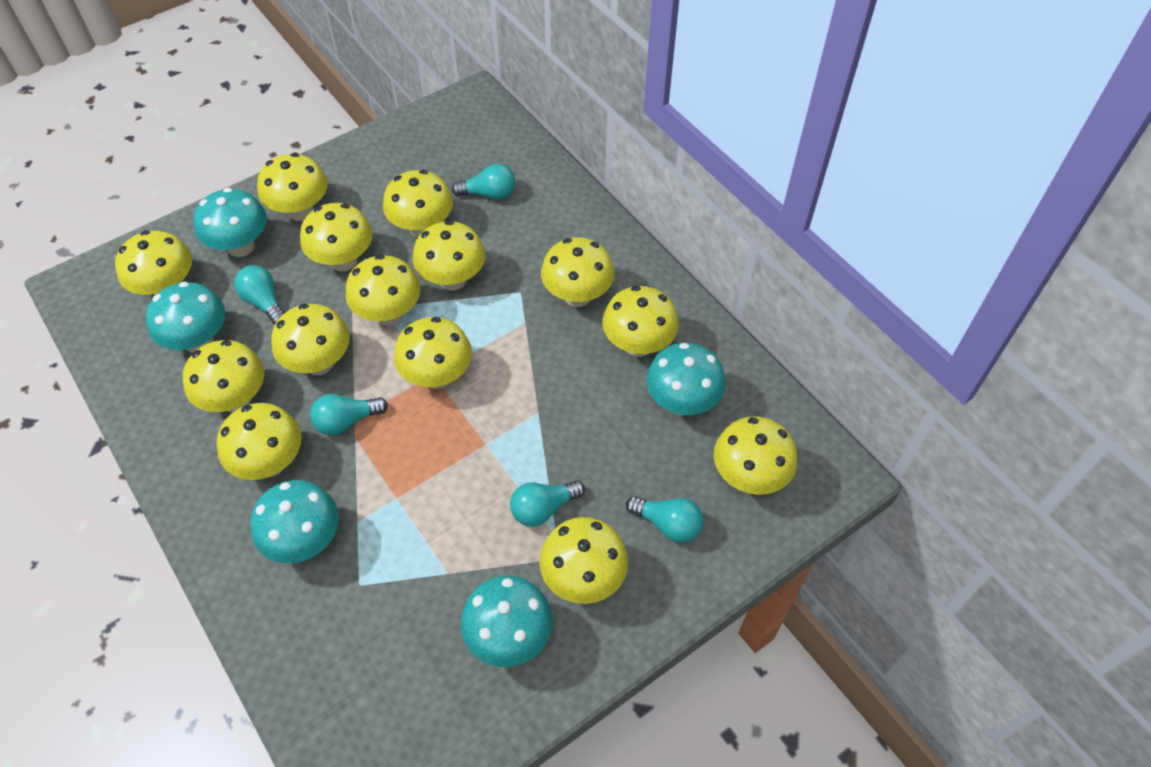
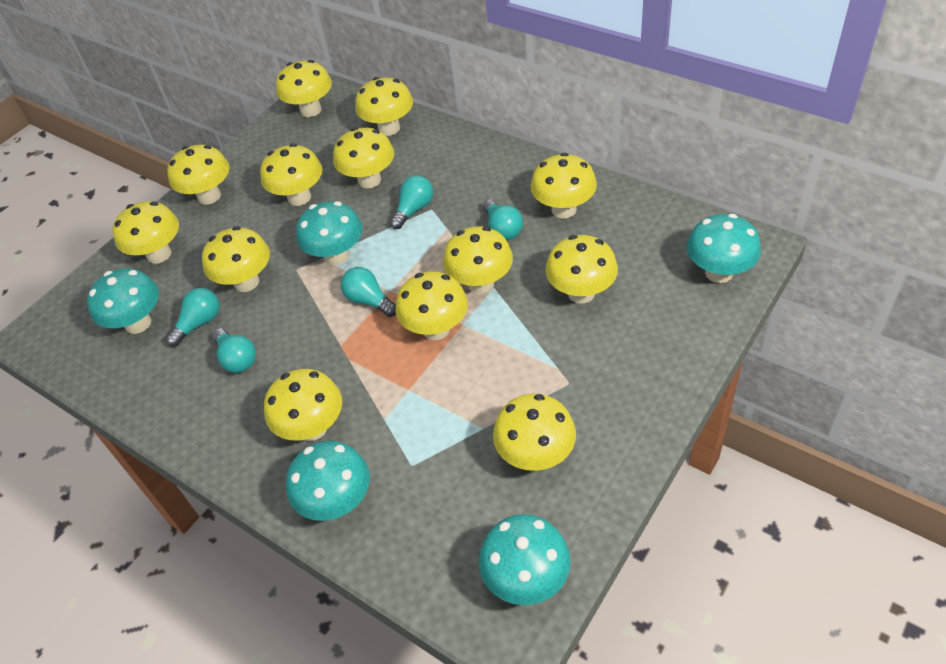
yellow mushroom: 14 -> 13

